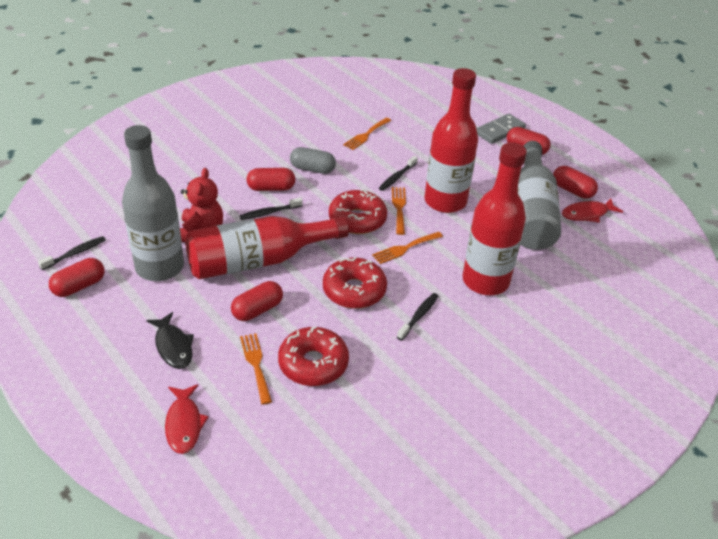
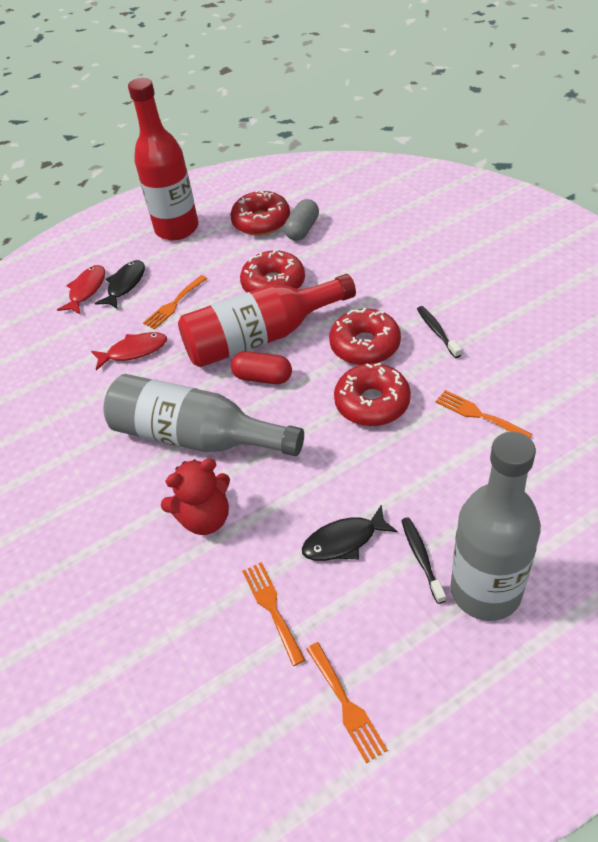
black fish: 1 -> 2
black toothbrush: 4 -> 2
grey domino: 1 -> 0
red bottle: 3 -> 2
red capsule: 5 -> 1
red donut: 3 -> 4

